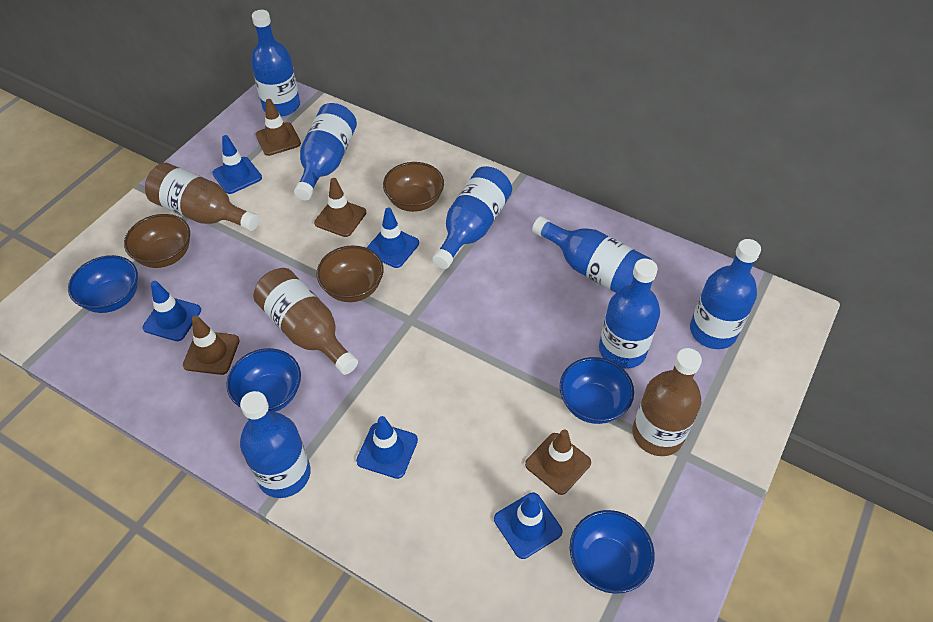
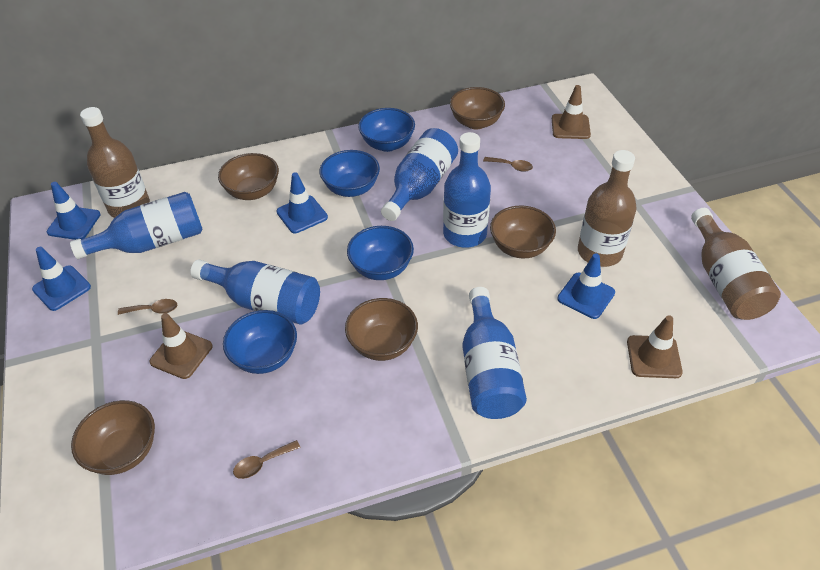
blue bottle: 7 -> 5
blue traffic cone: 5 -> 4
brown bowl: 3 -> 5
brown spoon: 0 -> 3
brown traffic cone: 4 -> 3

